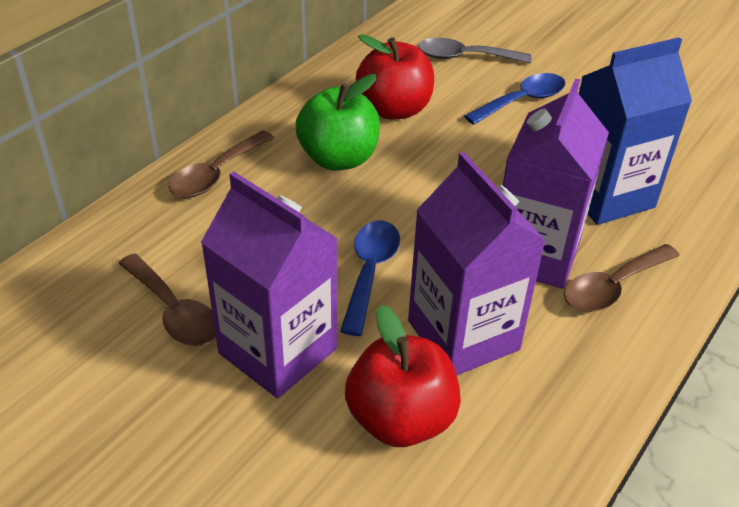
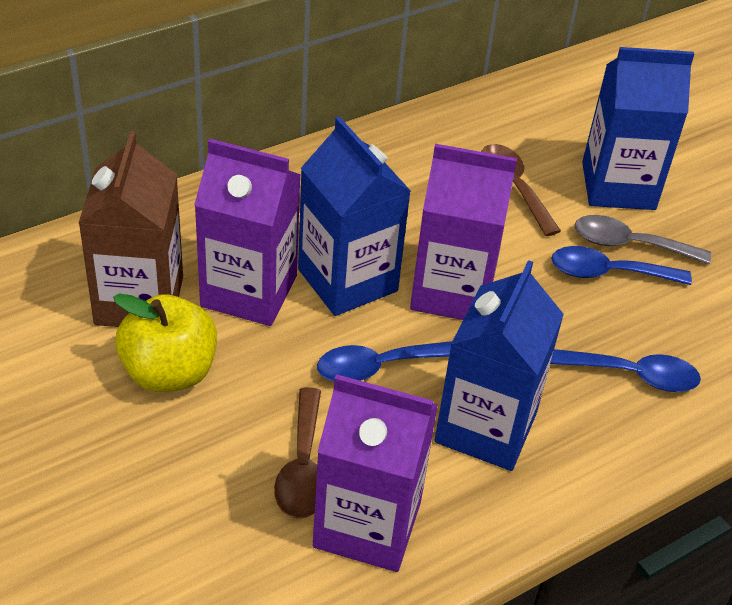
blue carton: 1 -> 3
blue spoon: 2 -> 3
brown carton: 0 -> 1
brown spoon: 3 -> 2
green apple: 1 -> 0
red apple: 2 -> 0
yellow apple: 0 -> 1

